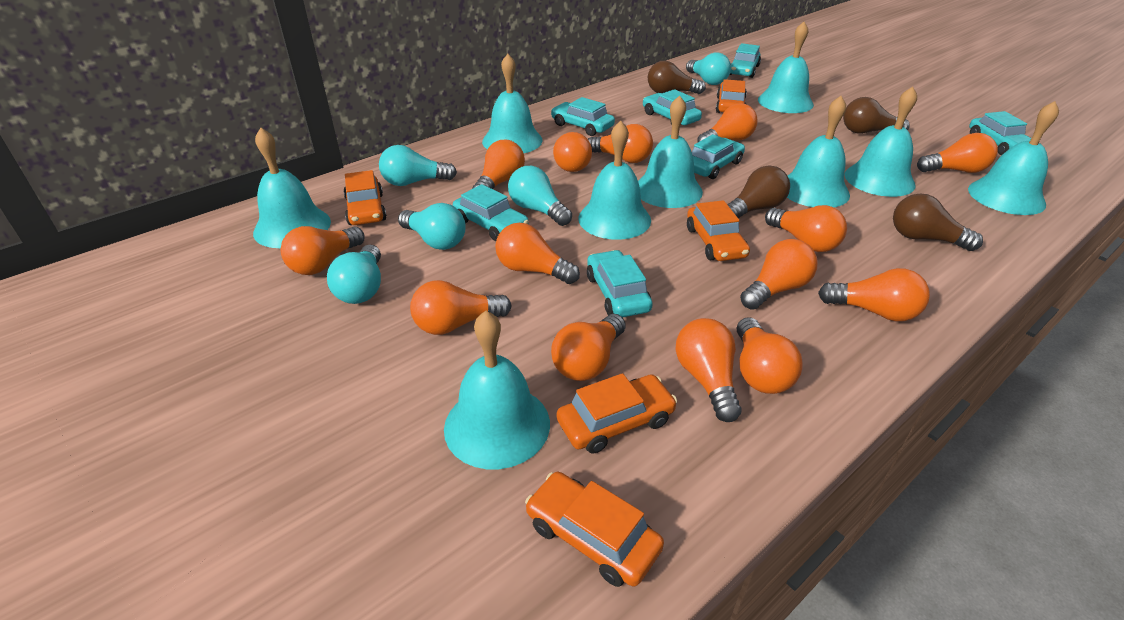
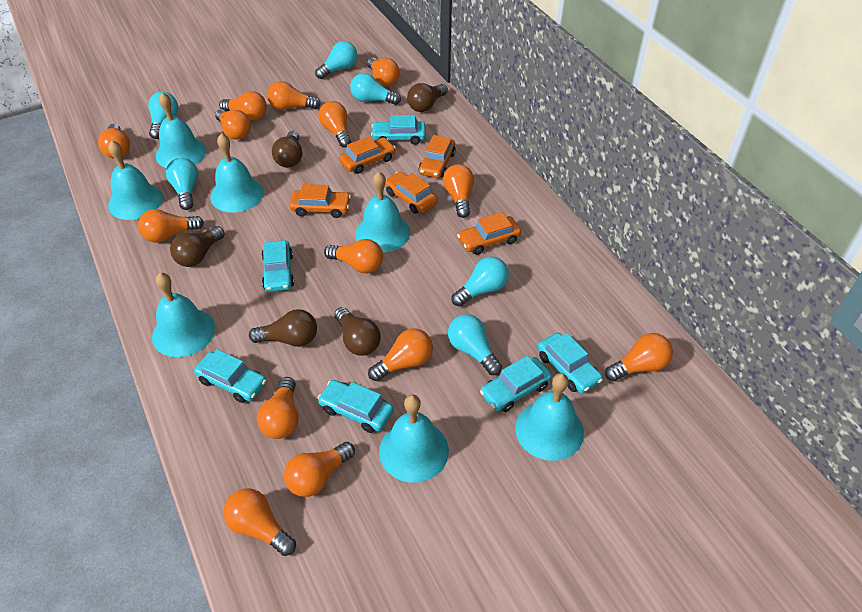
brown light bulb: 4 -> 5
turquoise bell: 9 -> 7
turquoise car: 7 -> 6
turquoise light bulb: 5 -> 6

